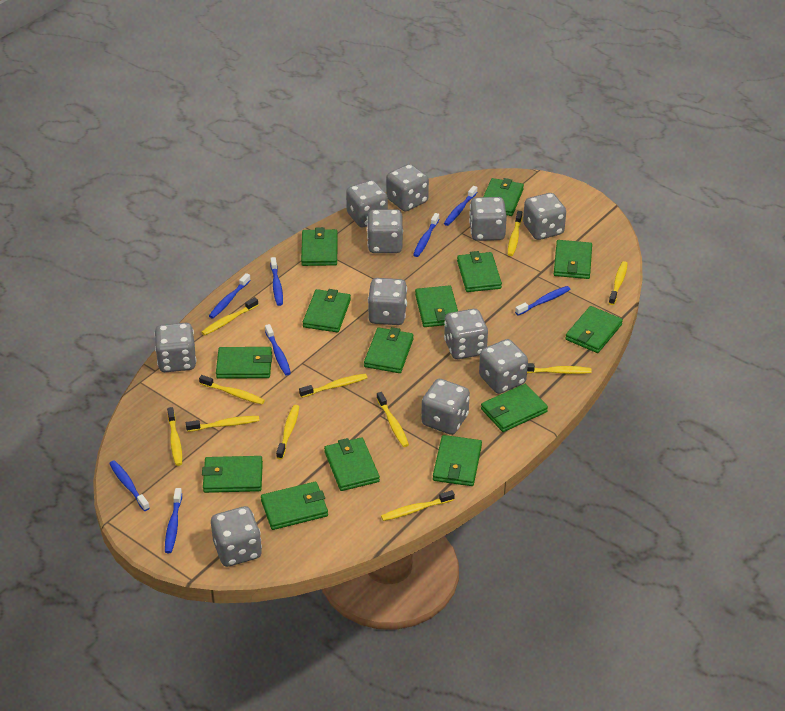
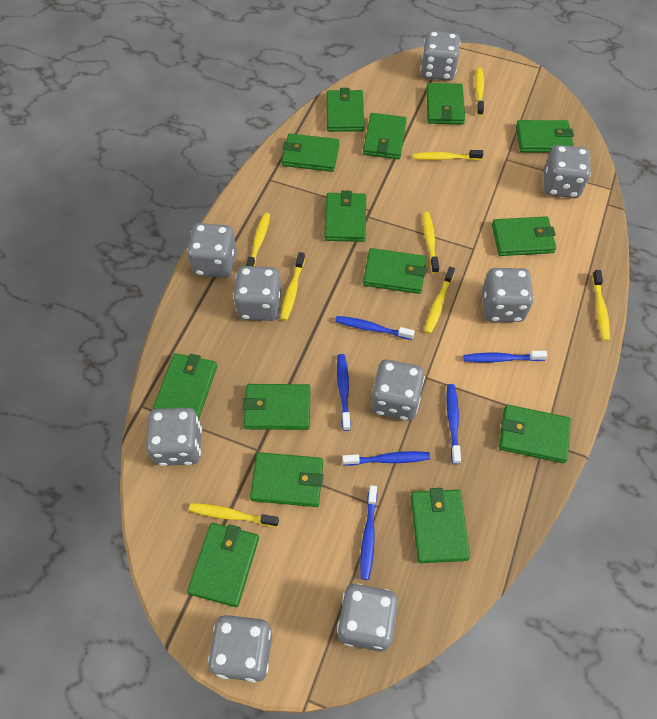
blue toothbrush: 8 -> 6
grey dice: 11 -> 9
yellow toothbrush: 11 -> 8

